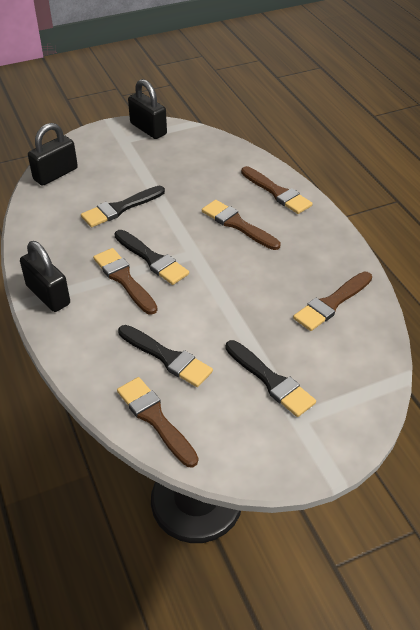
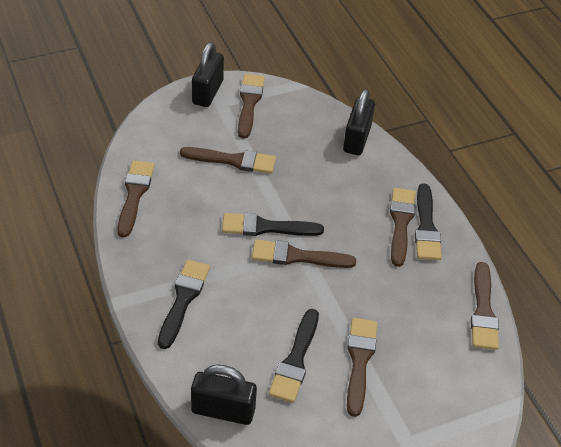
brown brush: 5 -> 7

